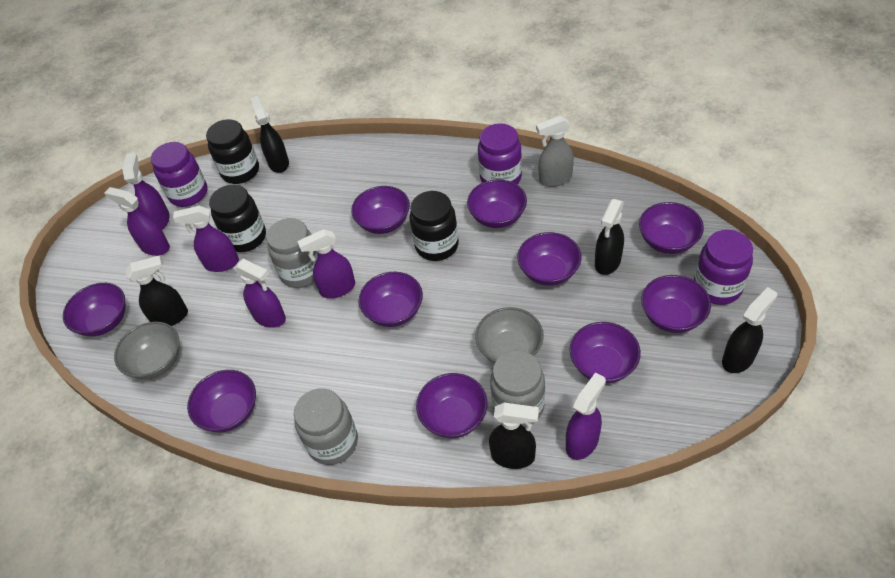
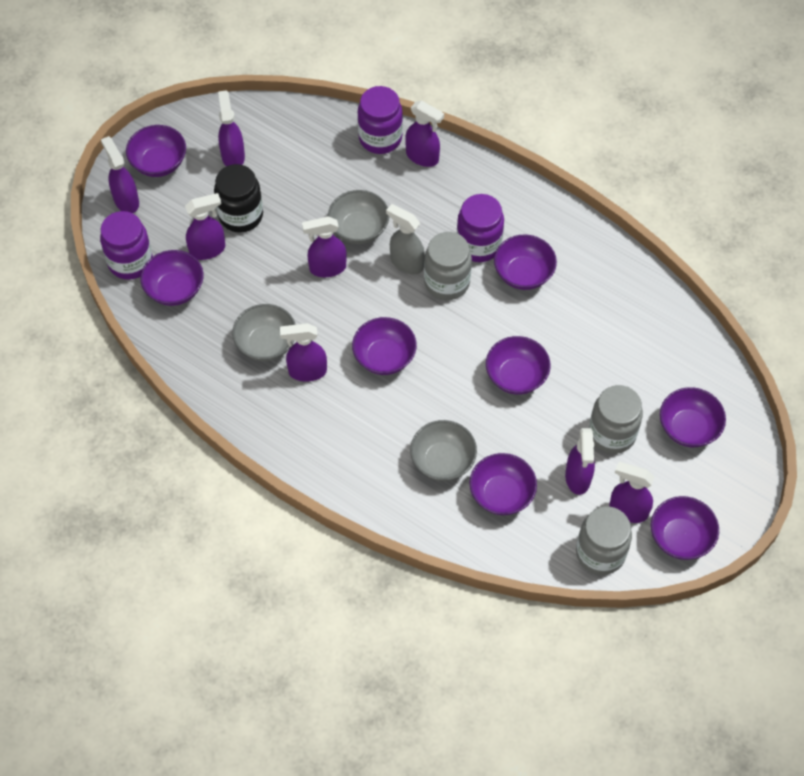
black jar: 3 -> 1
black spray bottle: 5 -> 0
grey bowl: 2 -> 3
purple bowl: 10 -> 8
purple spray bottle: 6 -> 8

